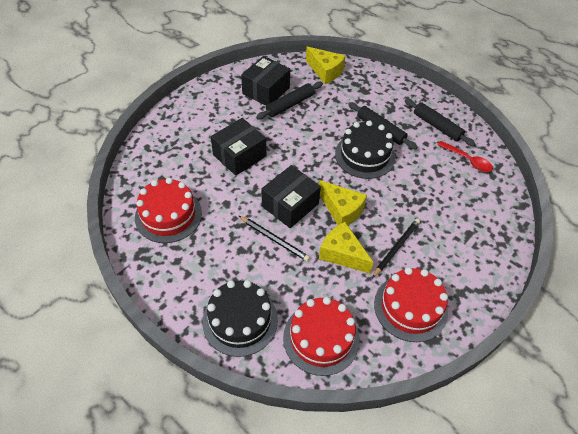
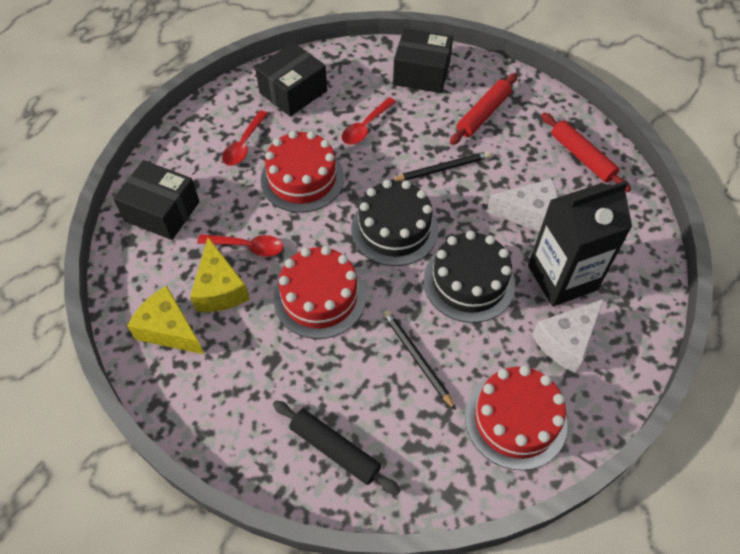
black carton: 0 -> 1
black rolling pin: 3 -> 1
red rolling pin: 0 -> 2
red spoon: 1 -> 3
white cheese: 0 -> 2
yellow cheese: 3 -> 2

